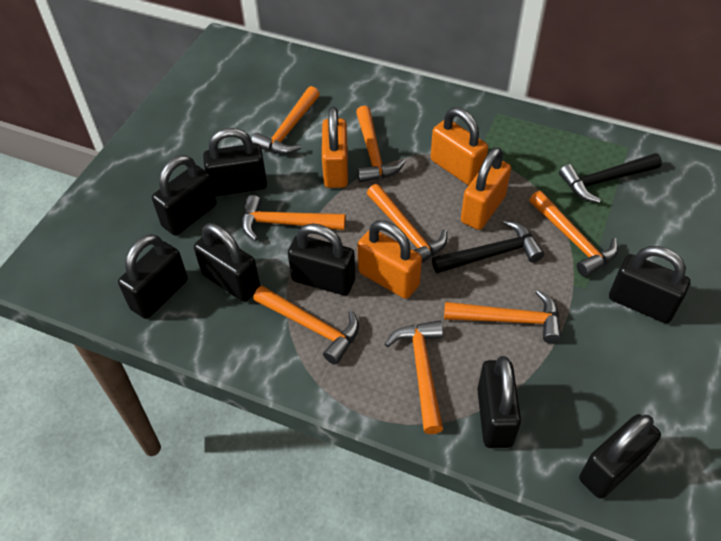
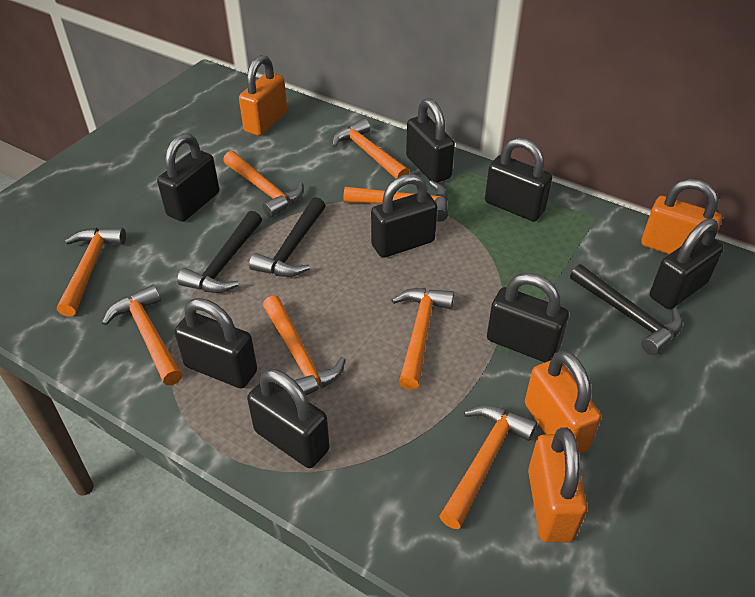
black hammer: 2 -> 3

